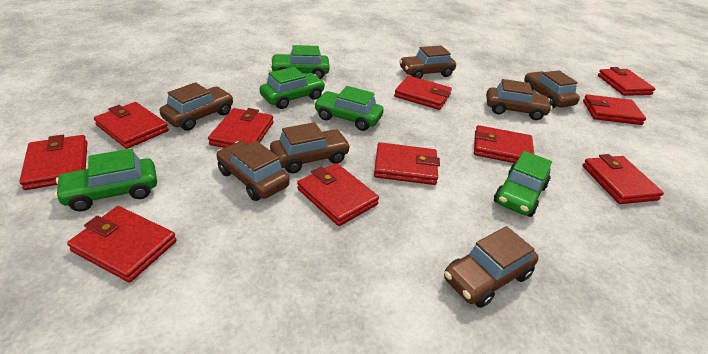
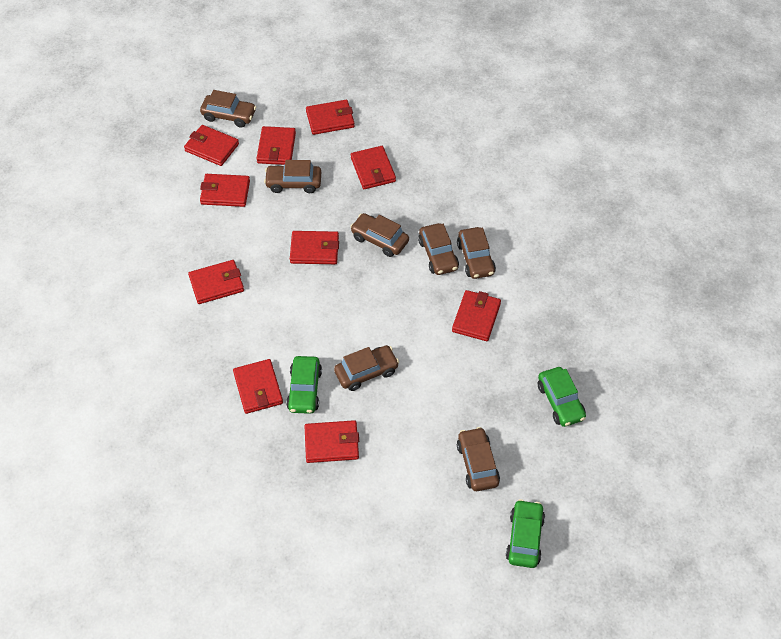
green car: 5 -> 3
red wallet: 11 -> 10

